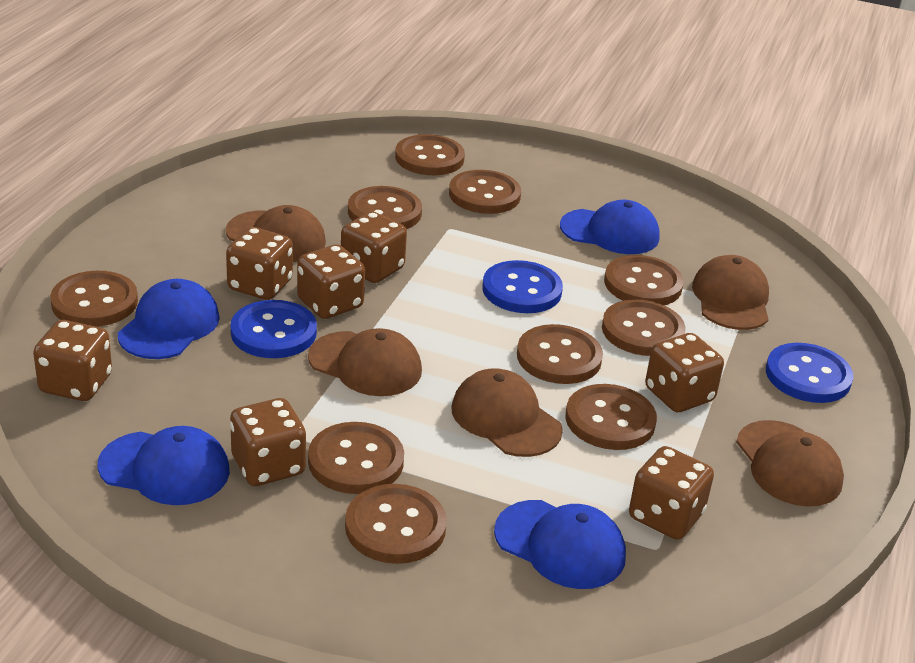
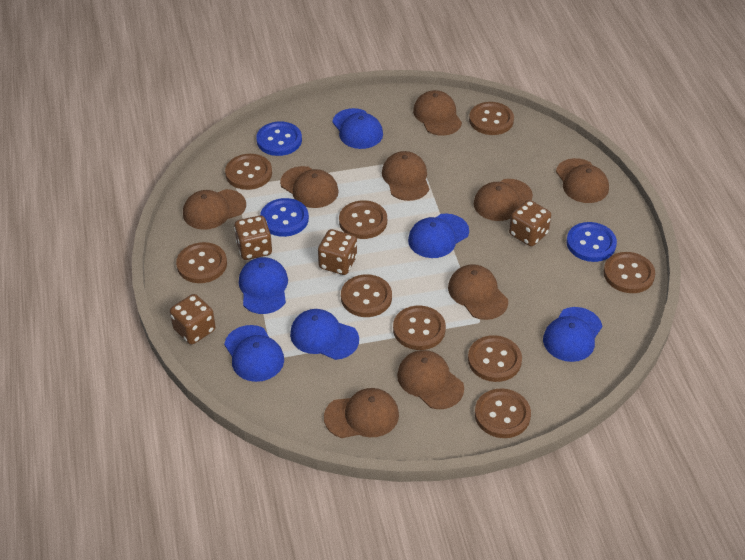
blue cap: 4 -> 6
brown button: 10 -> 9
brown cap: 5 -> 9
brown dice: 7 -> 4

